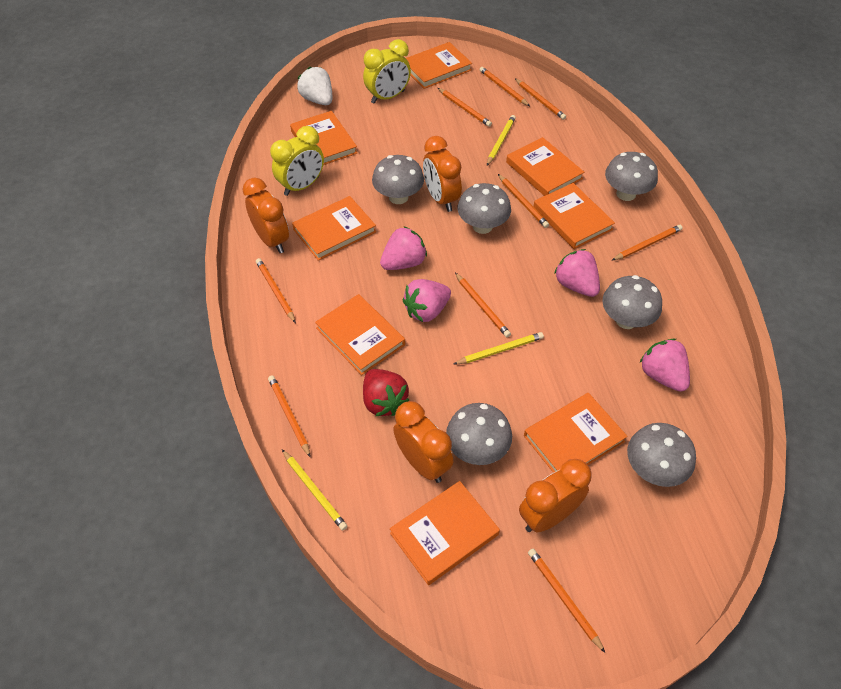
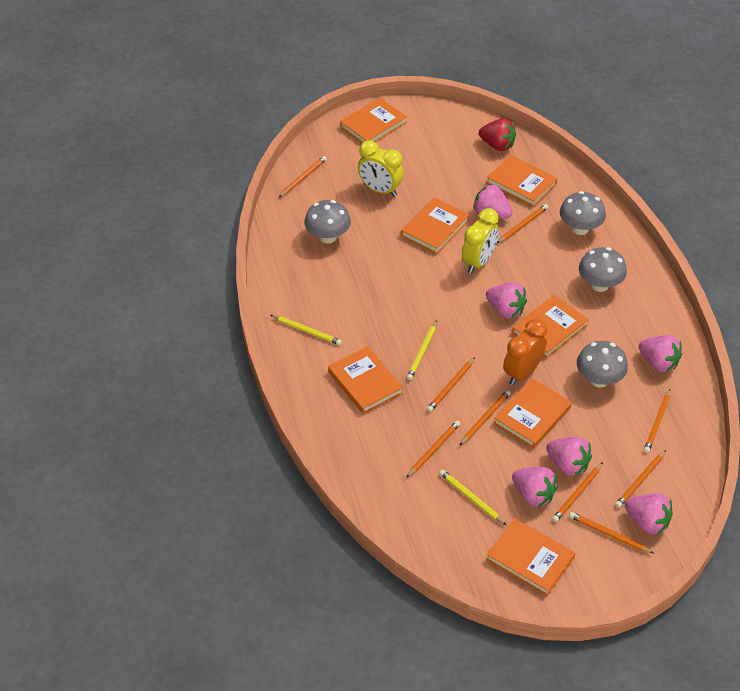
grey mushroom: 6 -> 4
orange book: 8 -> 7
orange clock: 4 -> 1
pink strawberry: 4 -> 6
white strawberry: 1 -> 0

